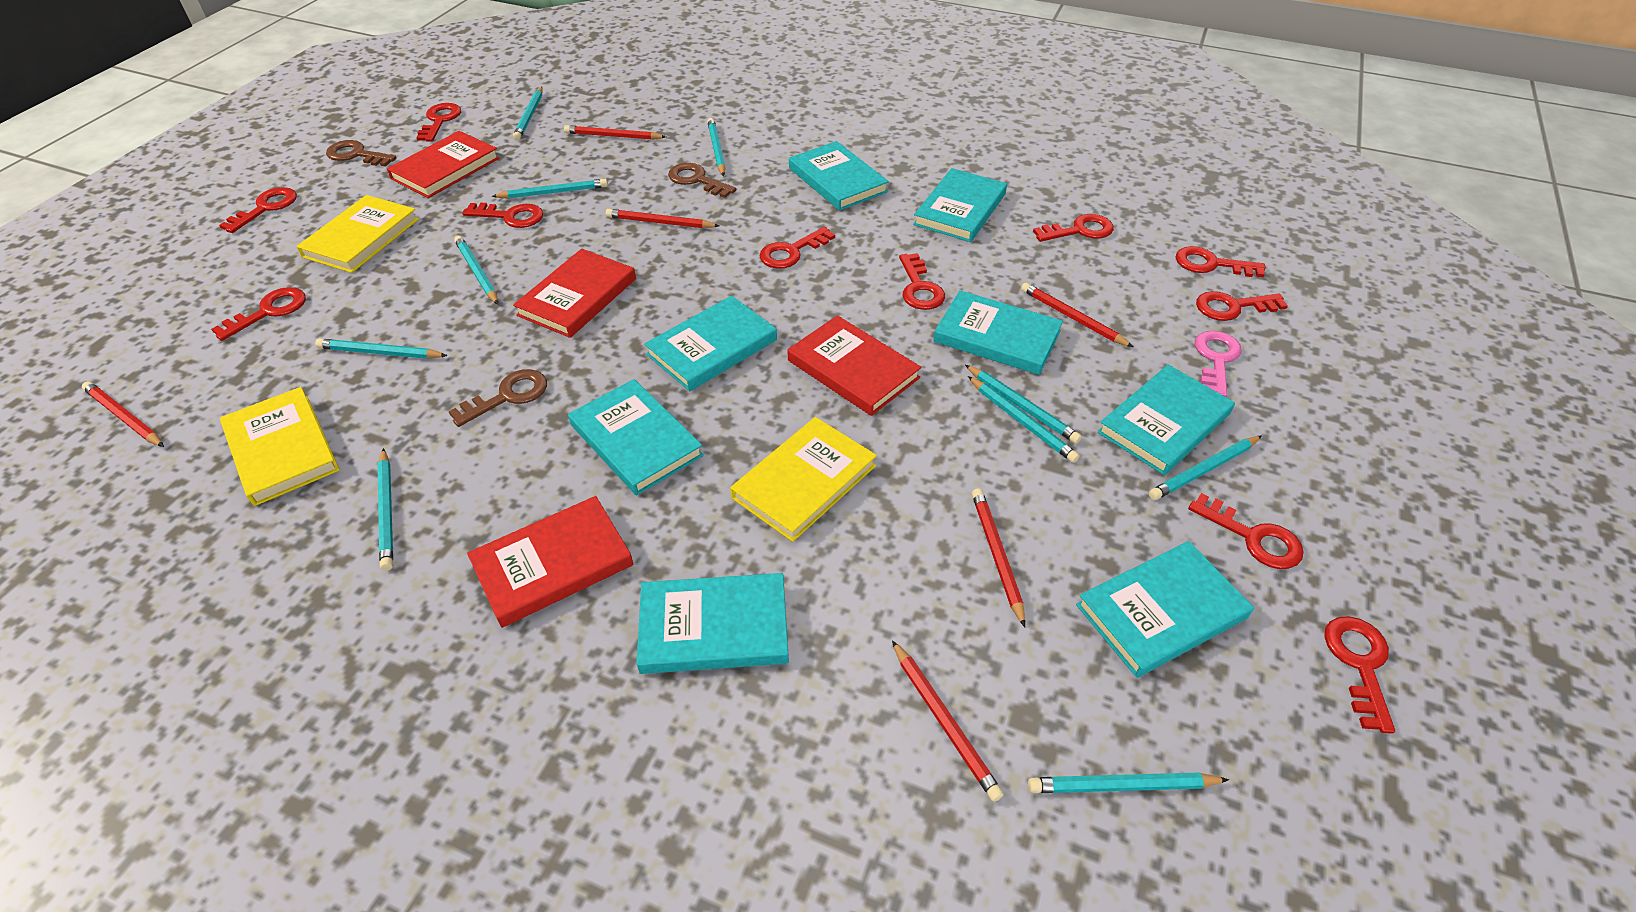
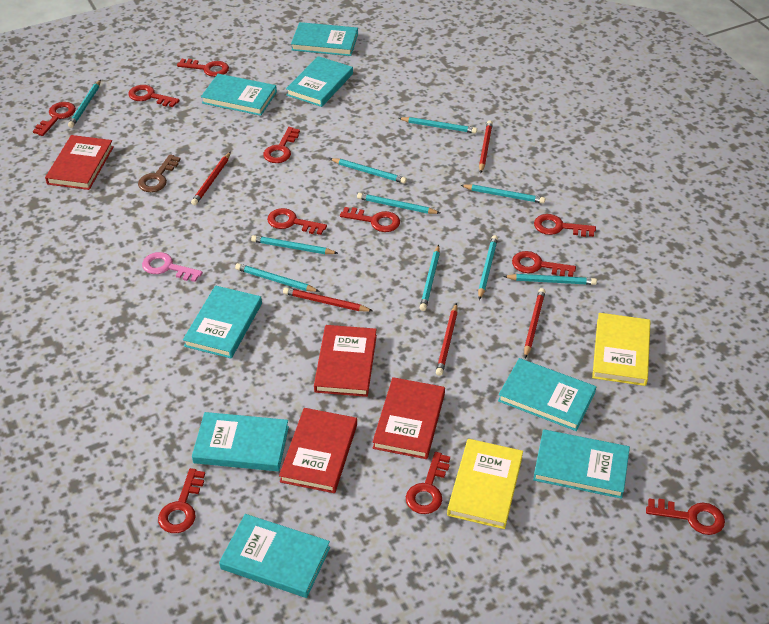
brown key: 3 -> 1
red pencil: 6 -> 5
yellow book: 3 -> 2

